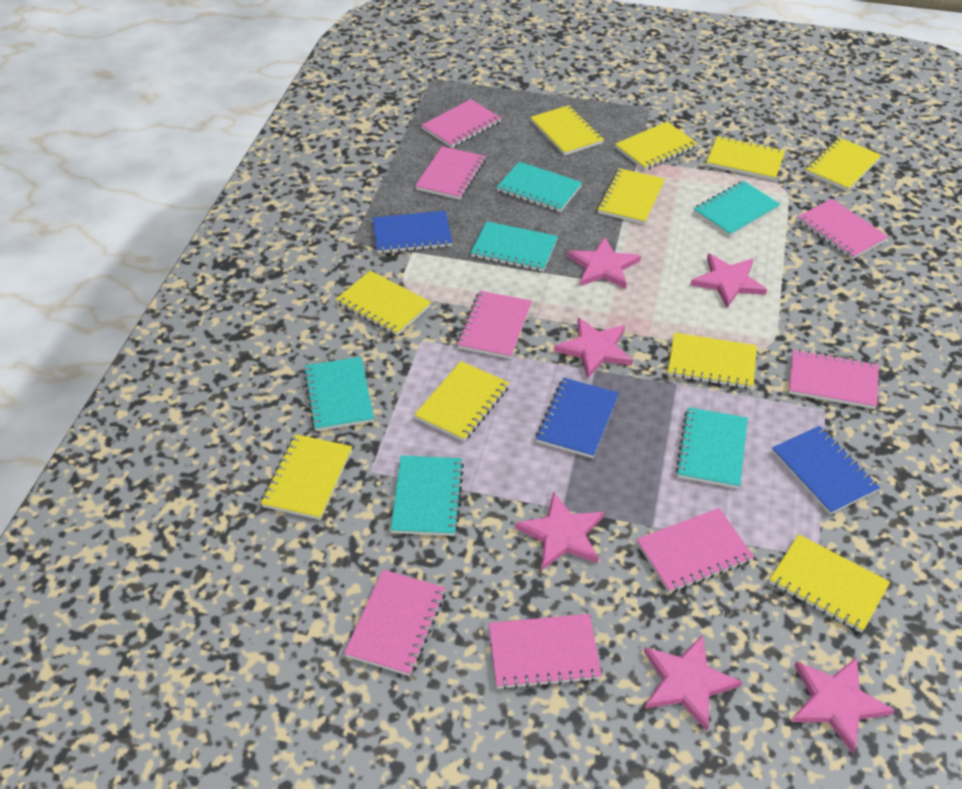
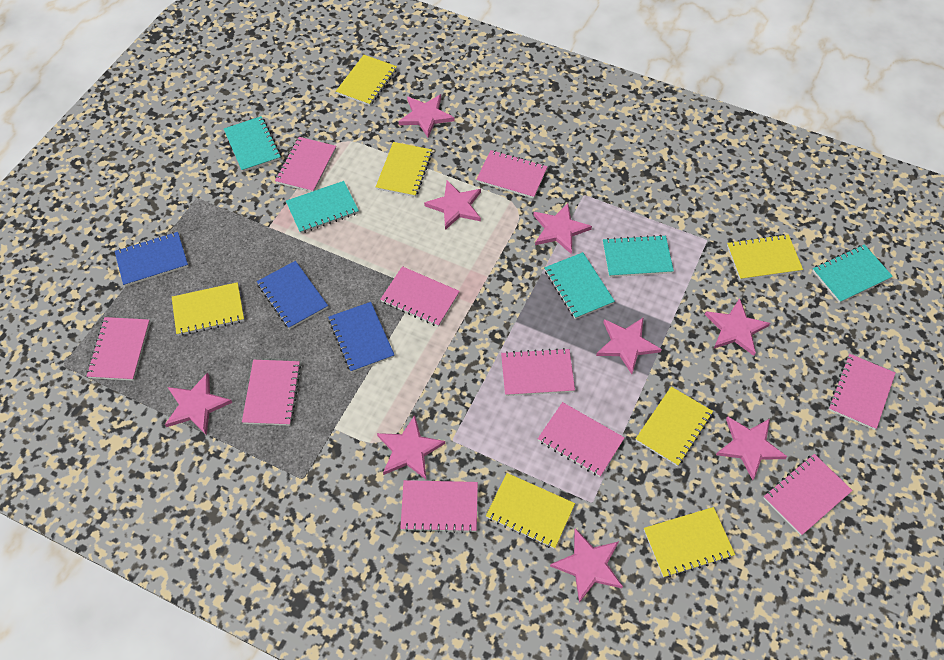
pink notebook: 8 -> 10
pink star: 6 -> 9
turquoise notebook: 6 -> 5
yellow notebook: 10 -> 7

